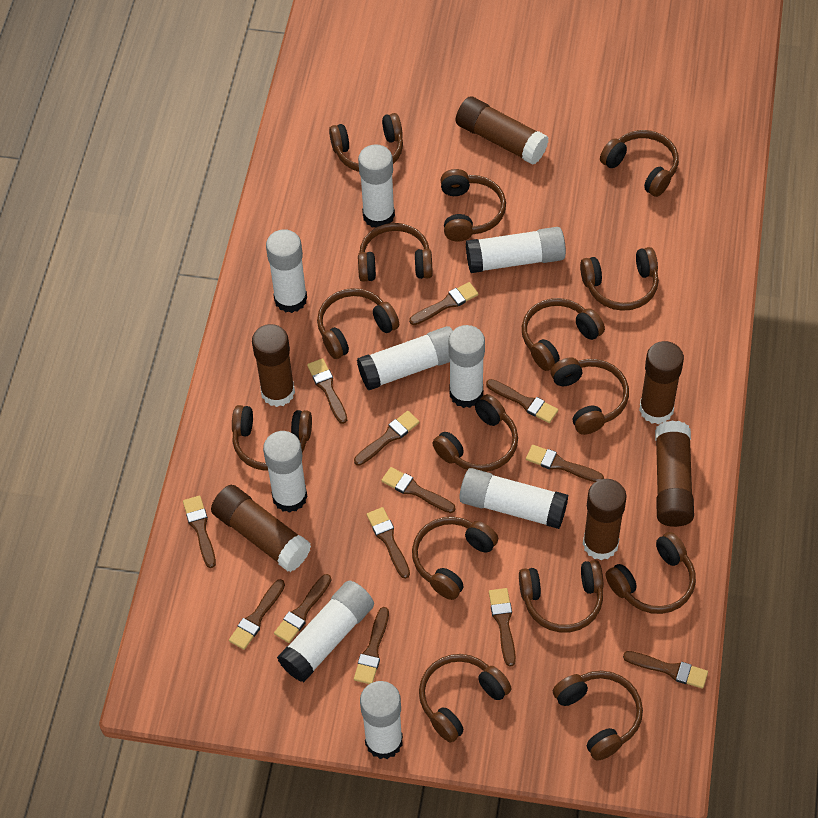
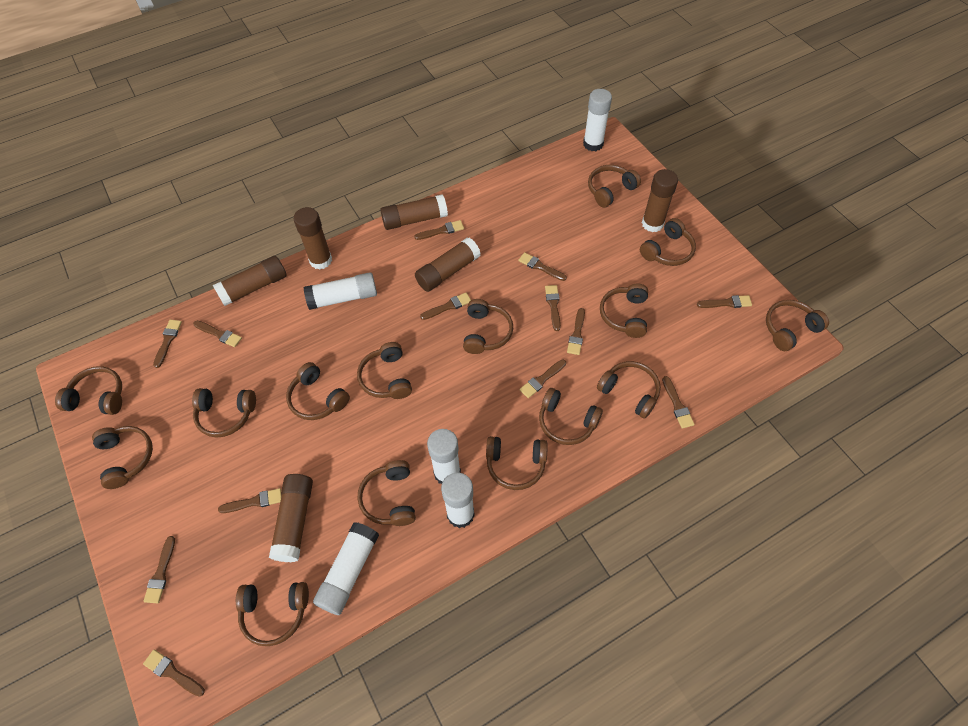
white glue stick: 9 -> 5

